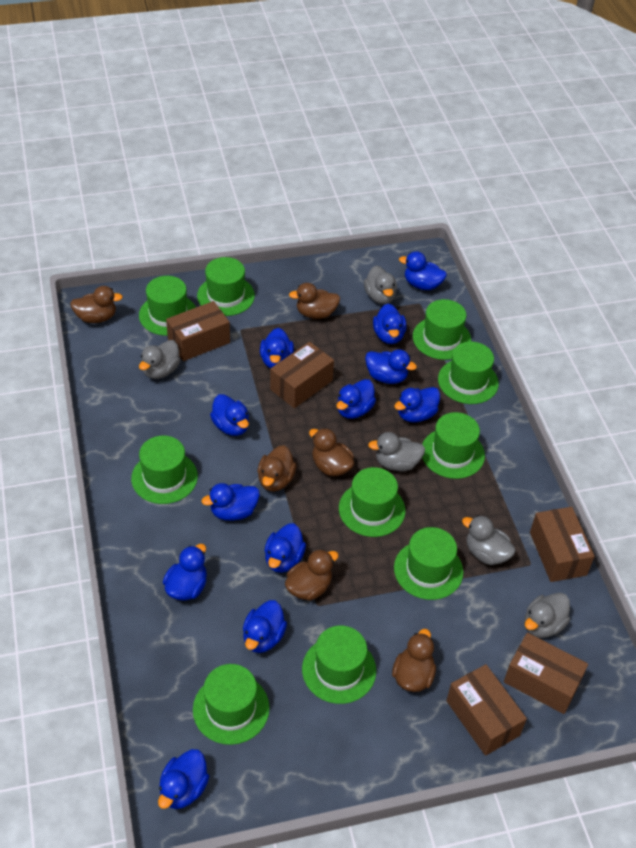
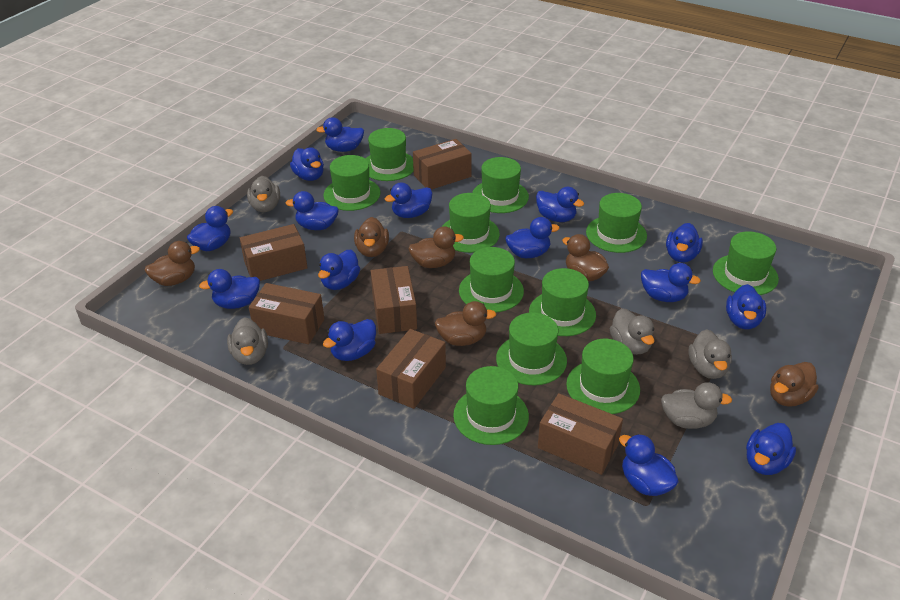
blue duck: 12 -> 15
brown box: 5 -> 6
green hat: 10 -> 11

